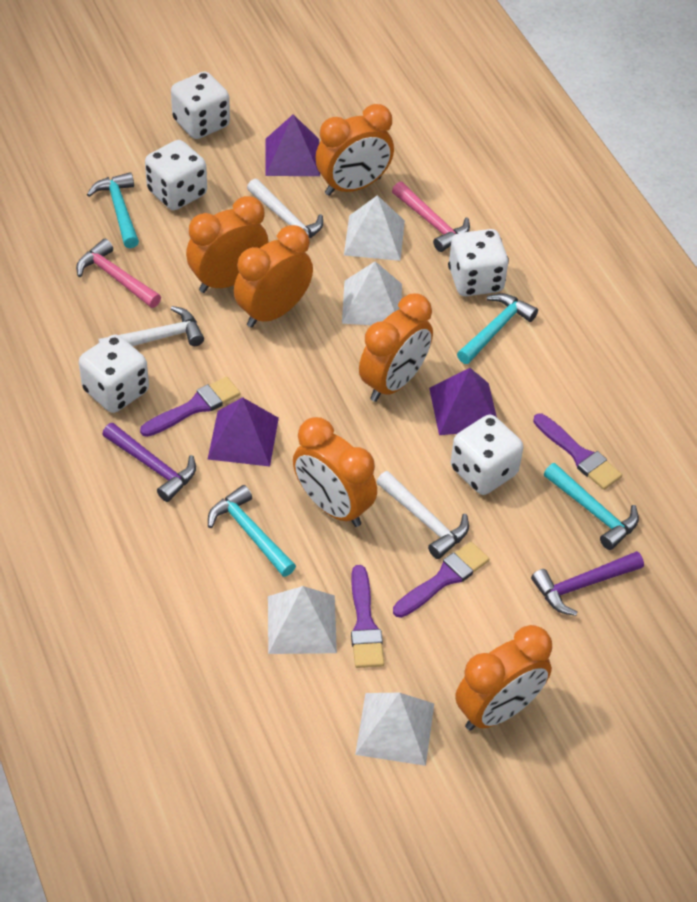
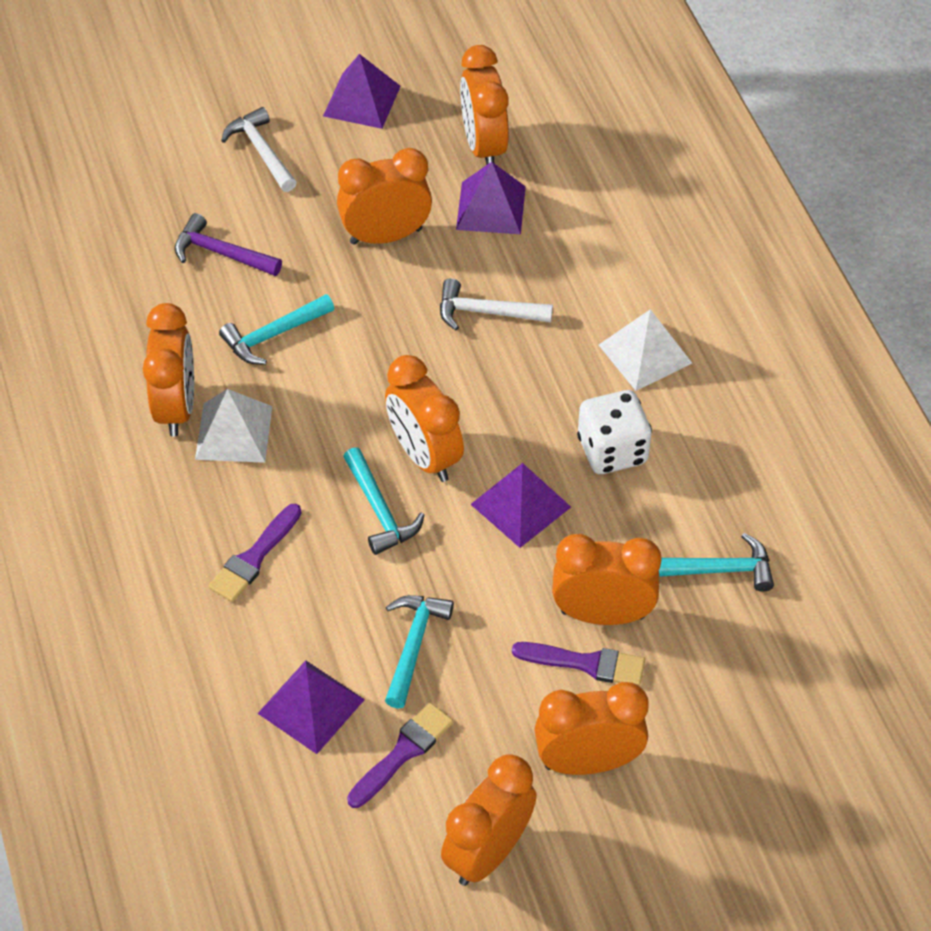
orange clock: 6 -> 7
pink hammer: 2 -> 0
purple brush: 4 -> 3
purple hammer: 2 -> 1
purple pyramid: 3 -> 4
white dice: 5 -> 1
white hammer: 3 -> 2
white pyramid: 4 -> 2

